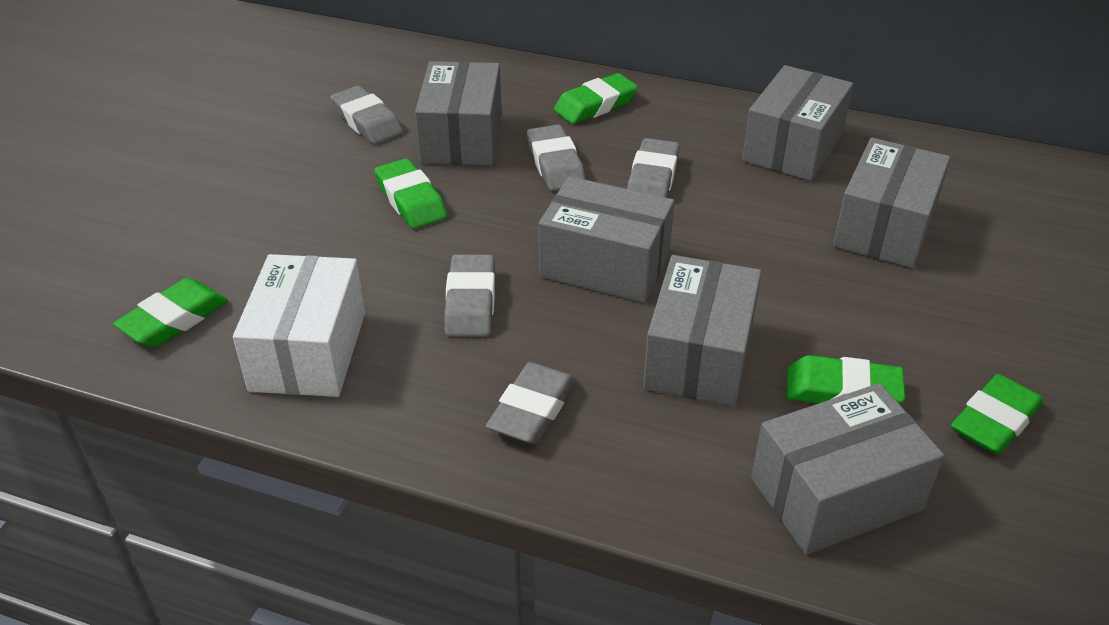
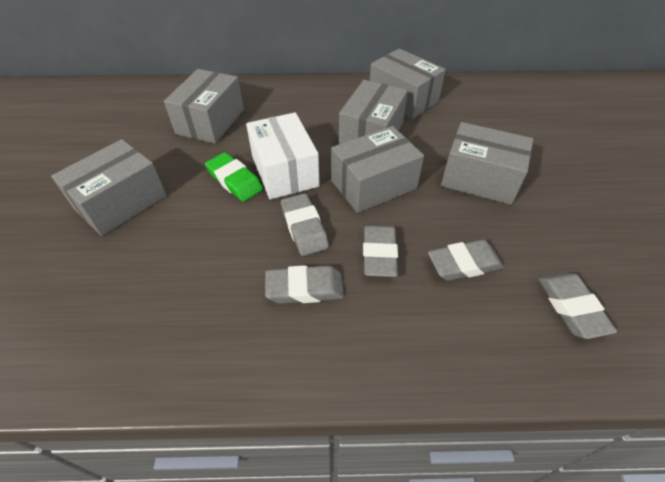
green eraser: 5 -> 1

